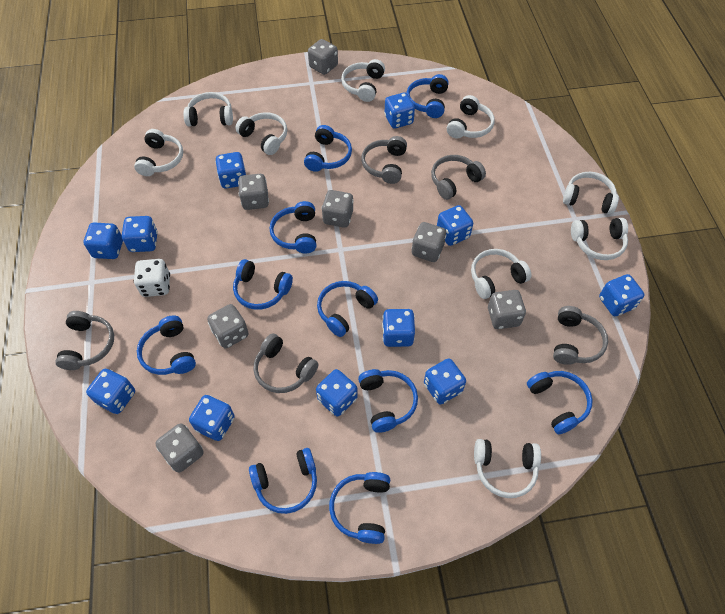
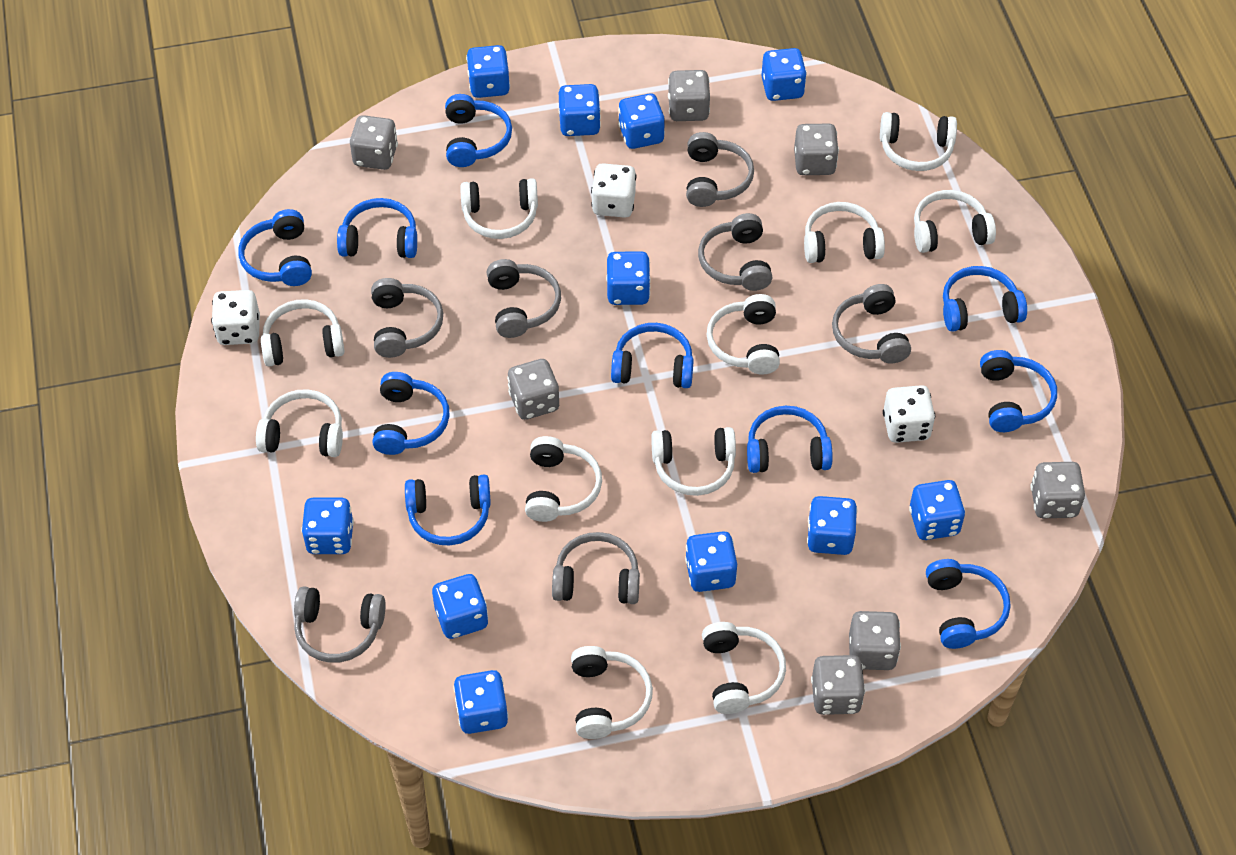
grey headphones: 5 -> 7
white dice: 1 -> 3
white headphones: 9 -> 11

